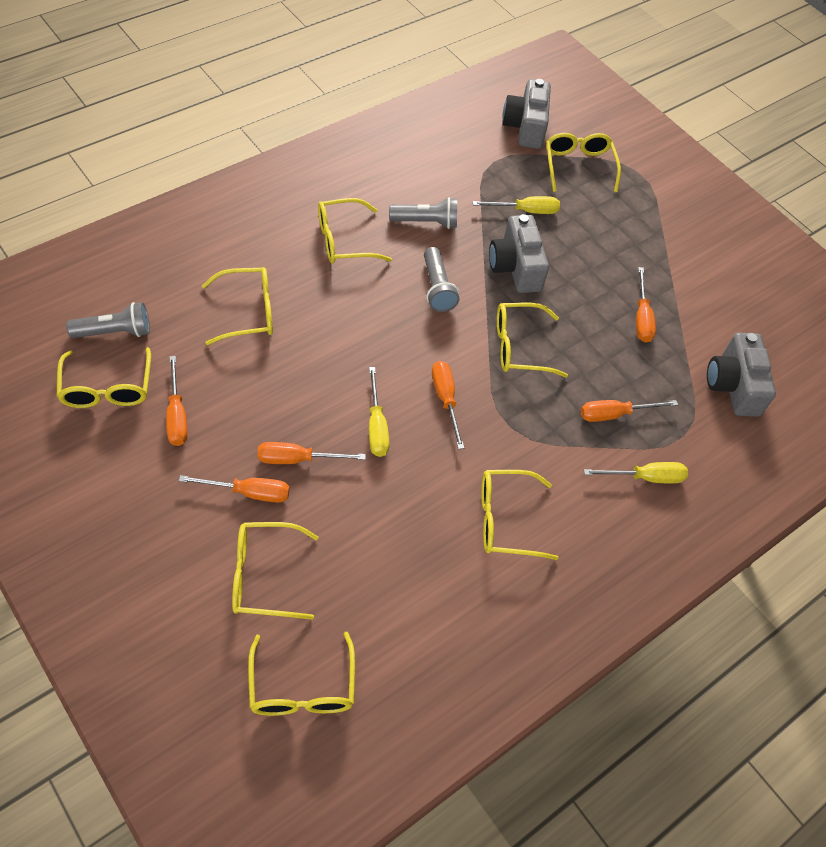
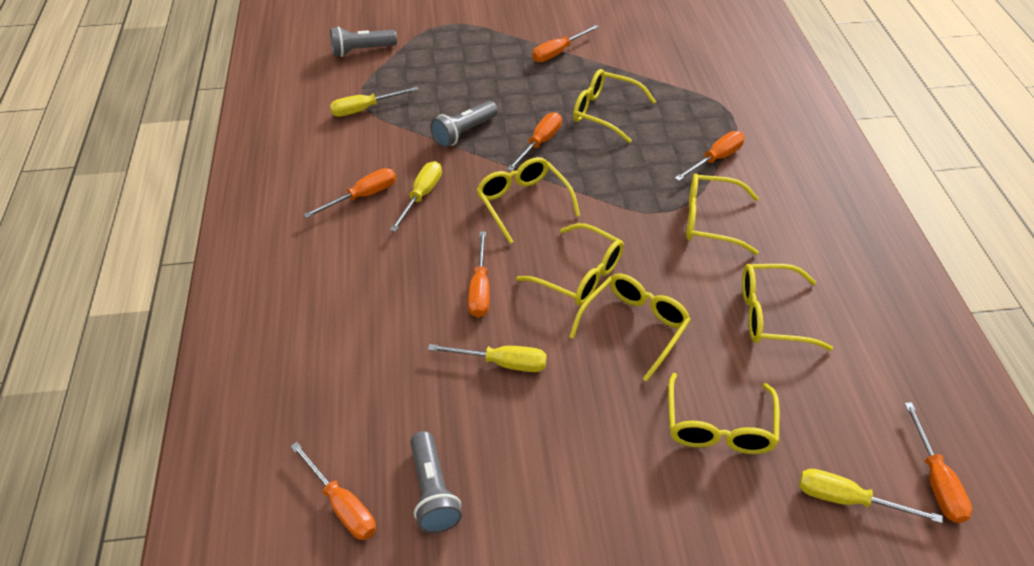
grey camera: 3 -> 0
orange screwdriver: 6 -> 7
yellow glasses: 8 -> 7
yellow screwdriver: 3 -> 4

